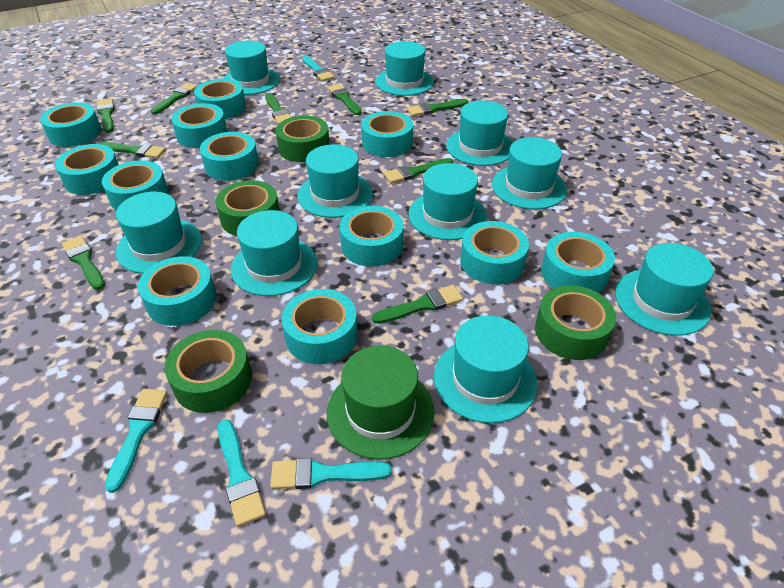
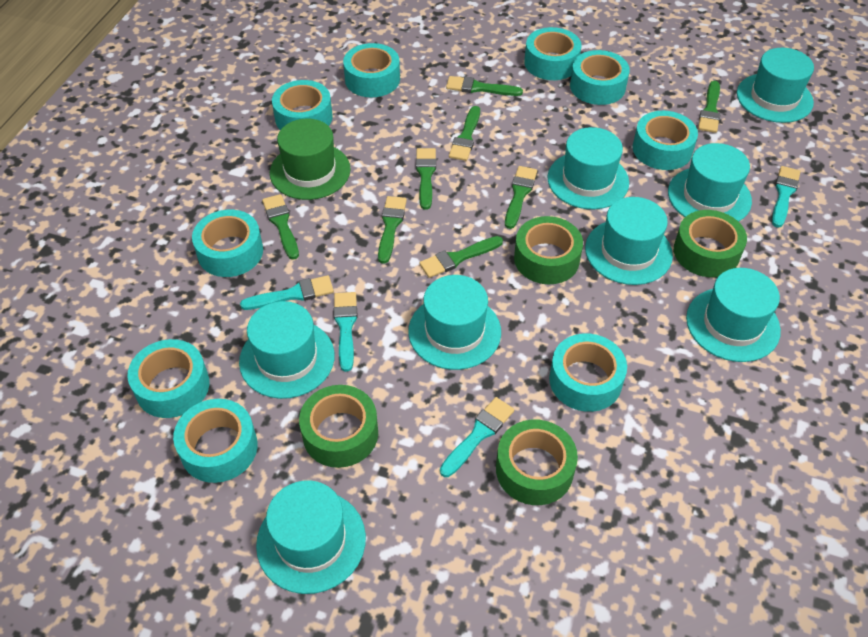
green brush: 9 -> 8
turquoise hat: 10 -> 8
turquoise tape: 12 -> 9

